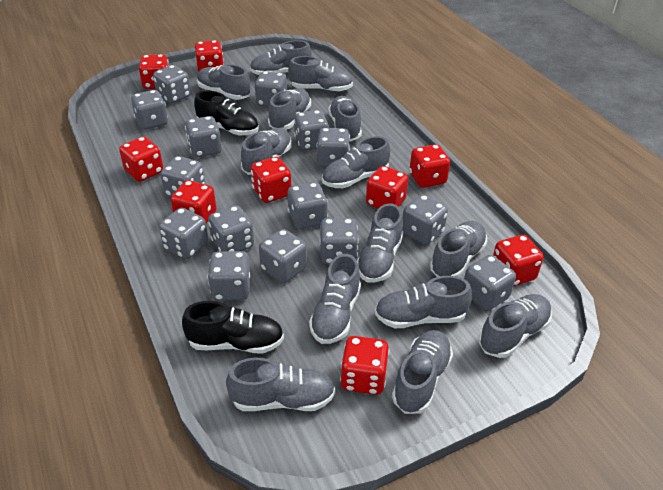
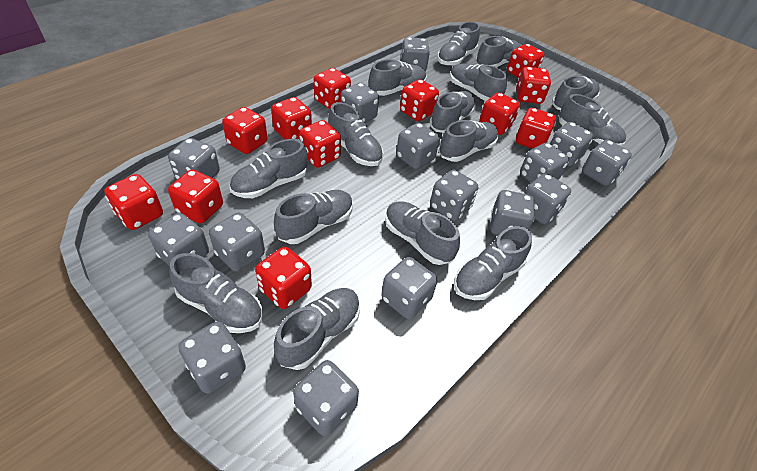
black shoe: 2 -> 0
grey shoe: 14 -> 15
red dice: 9 -> 12

